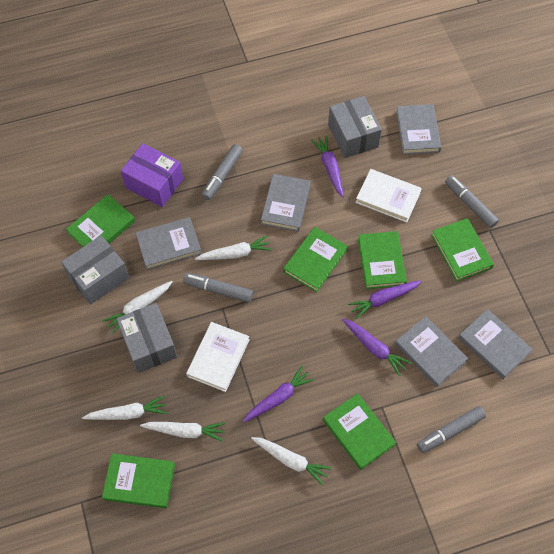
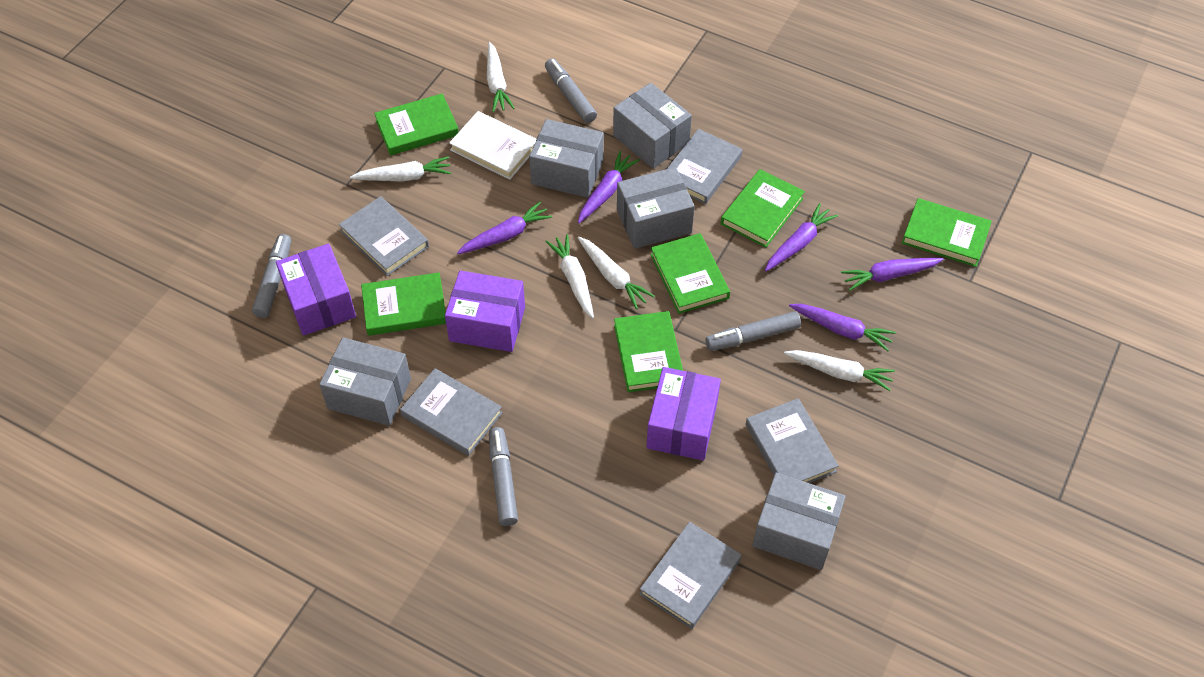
grey box: 3 -> 5
purple box: 1 -> 3
purple carrot: 4 -> 5
white book: 2 -> 1

